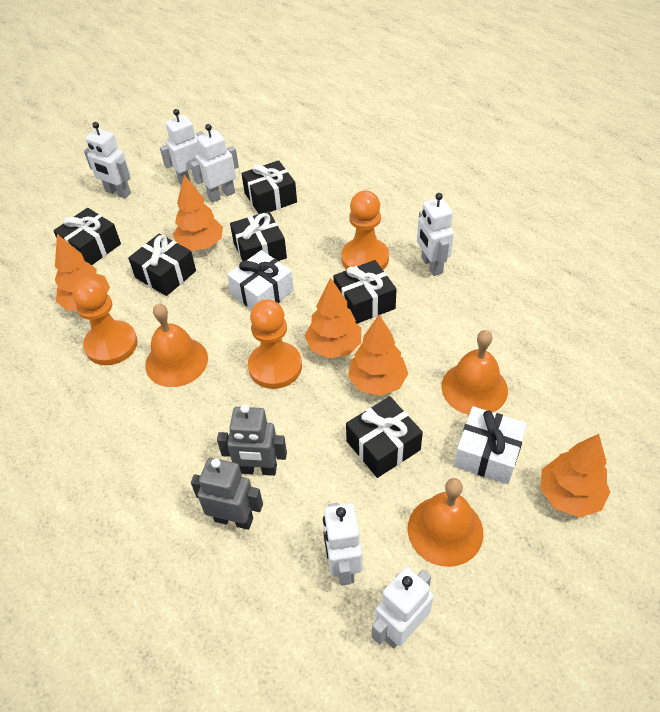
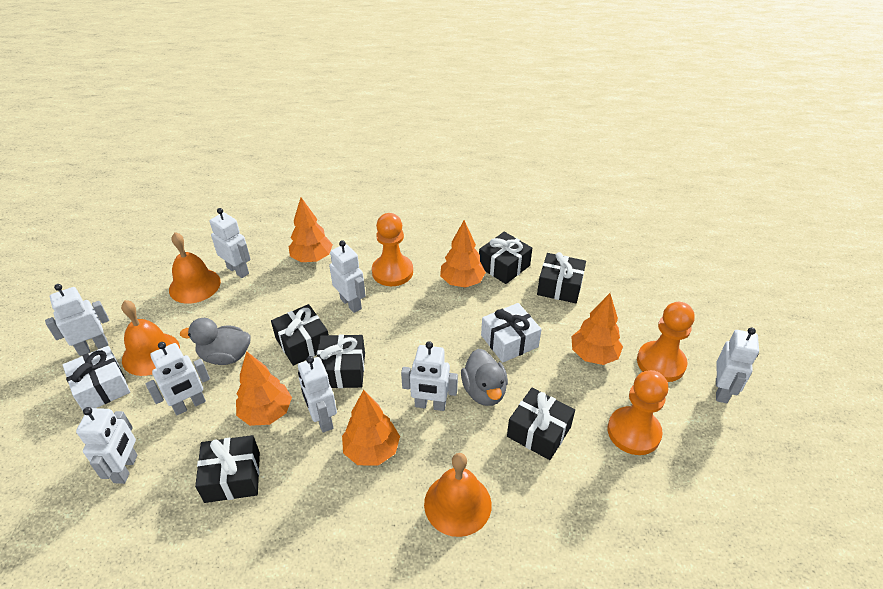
grey duck: 0 -> 2
grey robot: 2 -> 0
white robot: 6 -> 8

